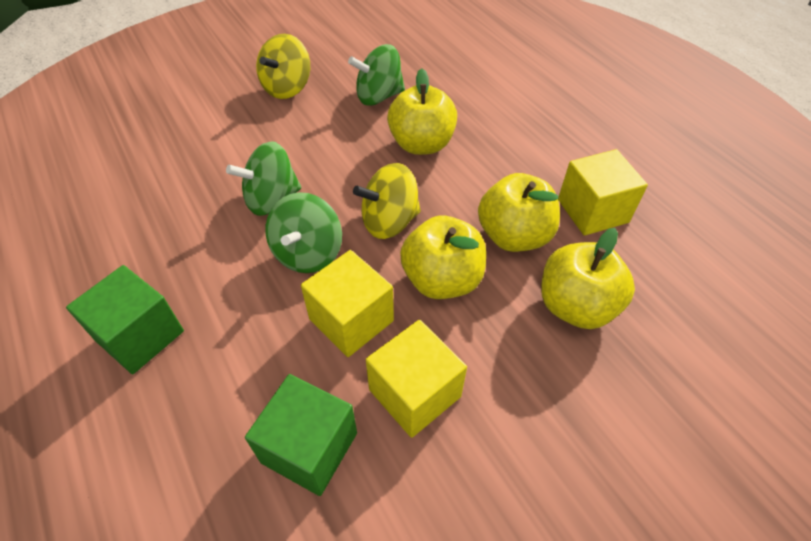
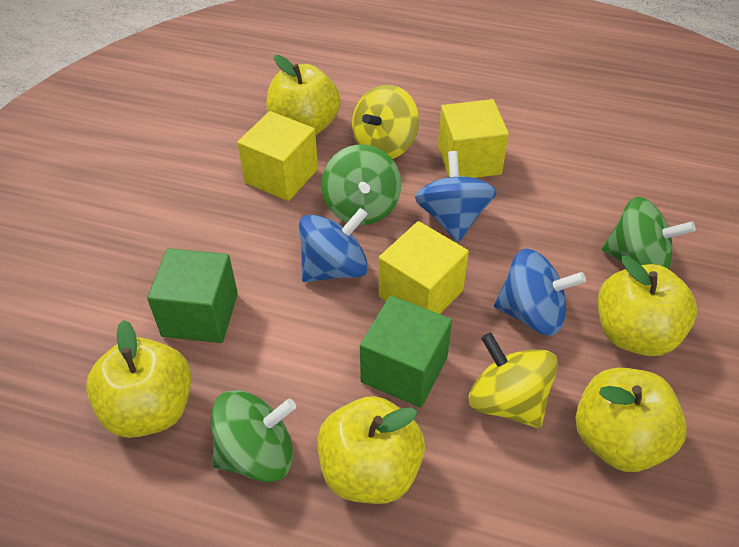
blue spinning top: 0 -> 3
yellow apple: 4 -> 5

